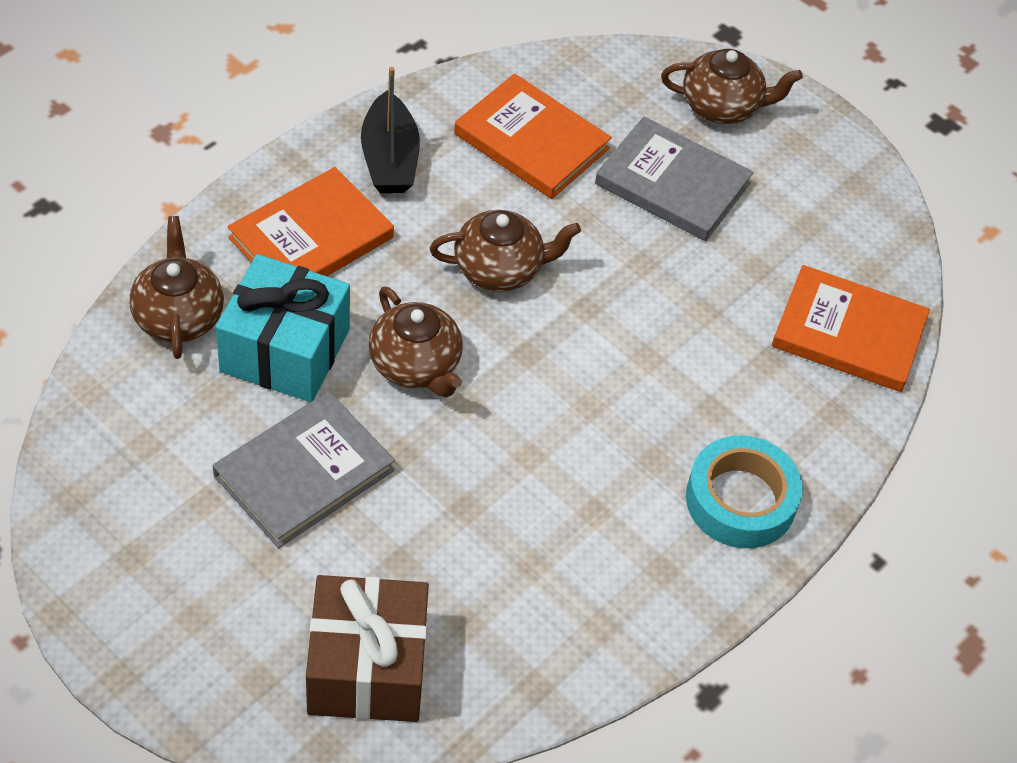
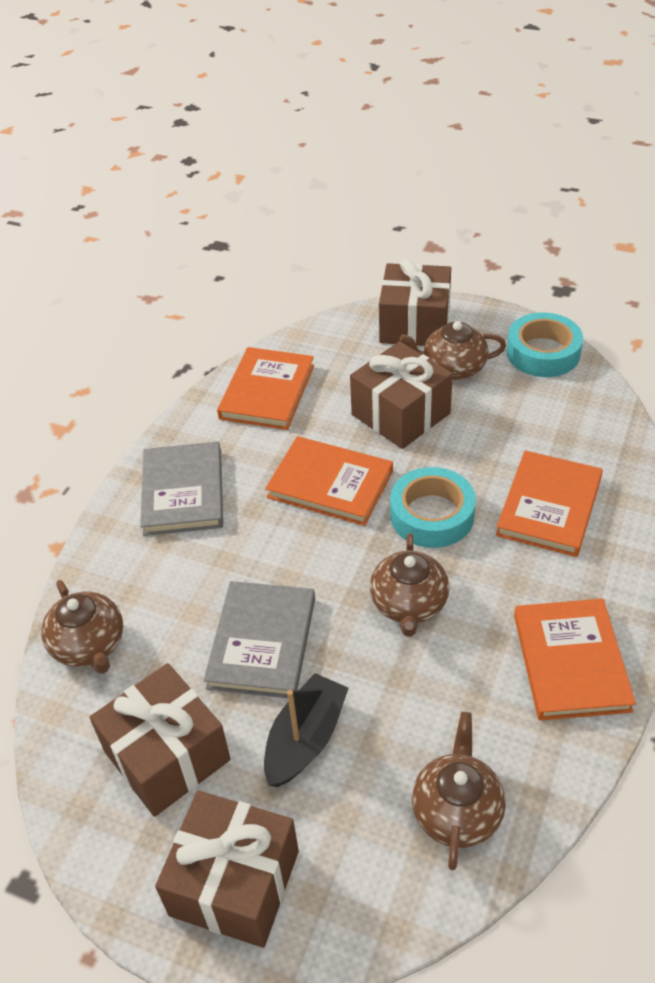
brown gift: 1 -> 4
orange book: 3 -> 4
turquoise gift: 1 -> 0
turquoise tape: 1 -> 2

